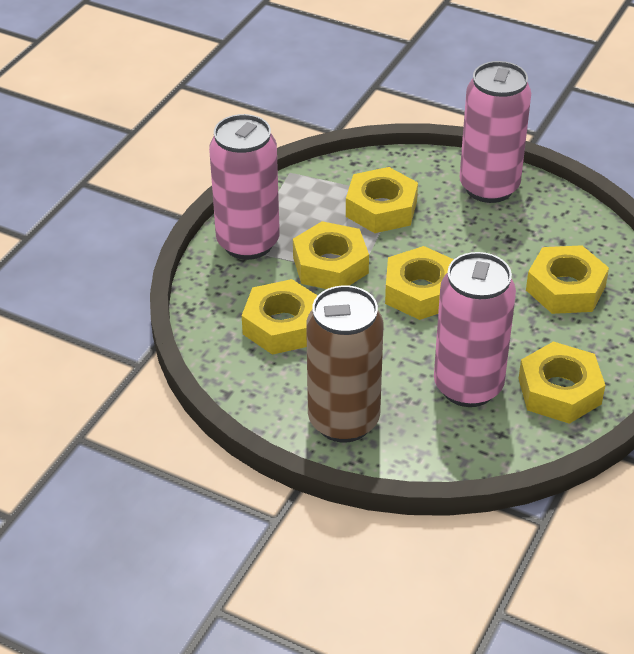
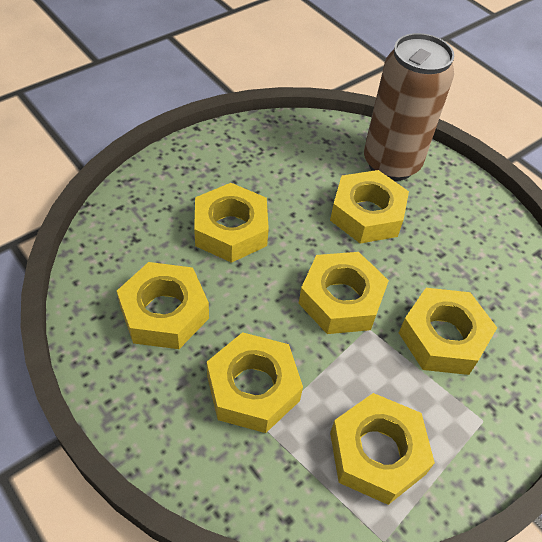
pink can: 3 -> 0
yellow nut: 6 -> 7

